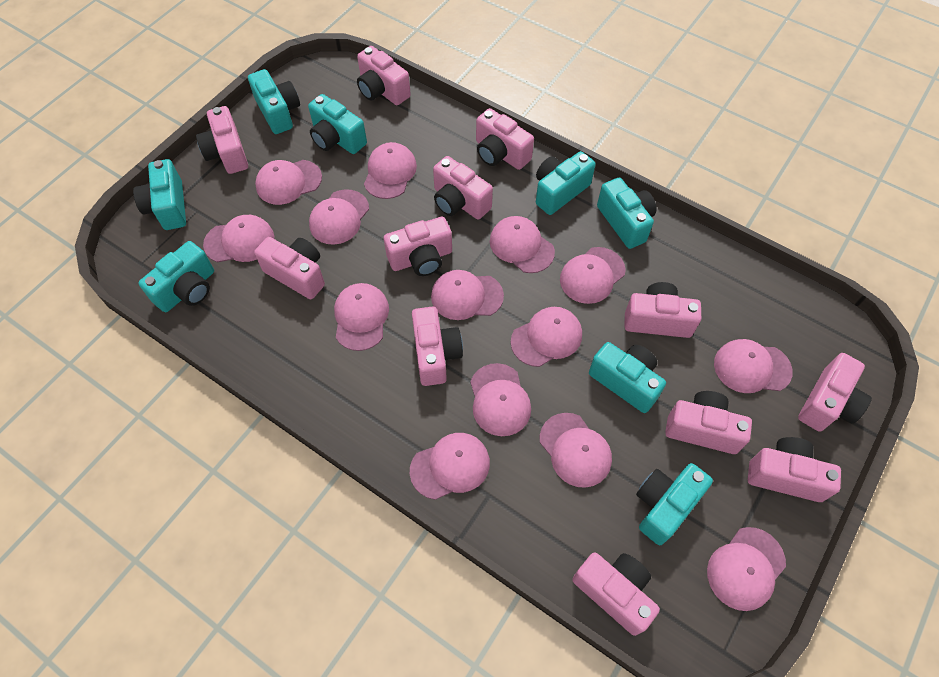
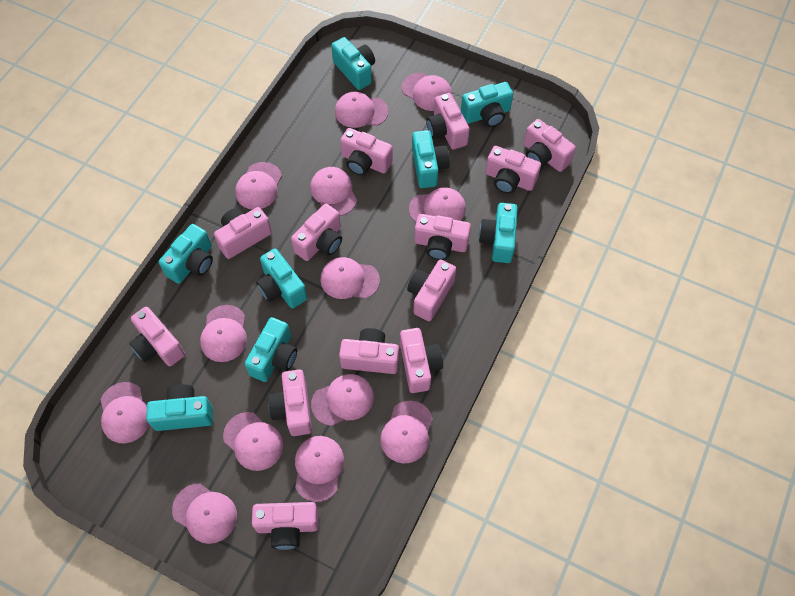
pink camera: 12 -> 13
pink cap: 14 -> 13

